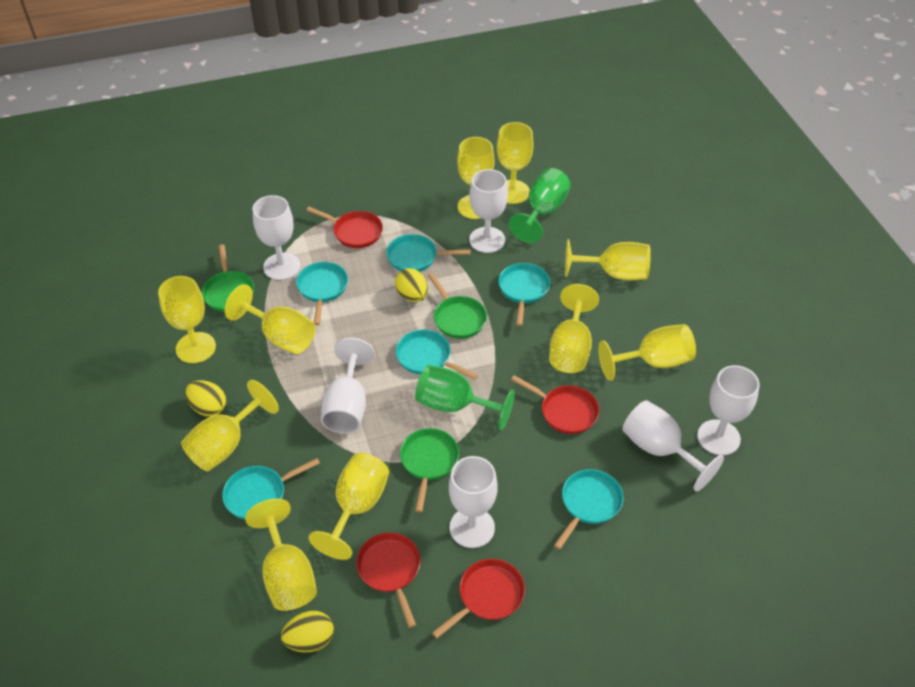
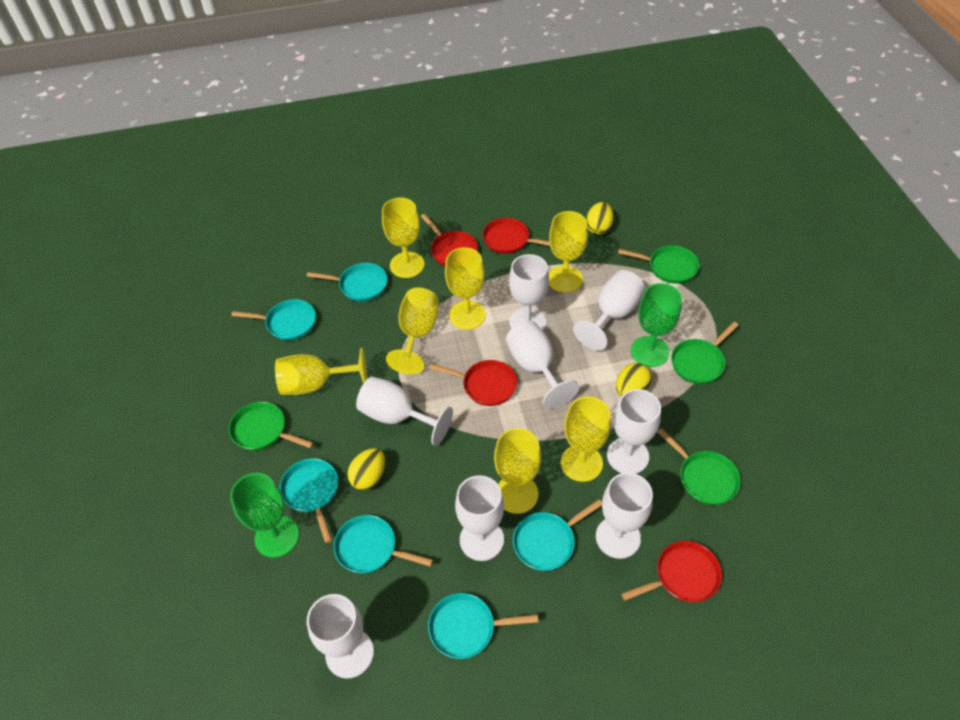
green pan: 3 -> 4
white goblet: 6 -> 8
yellow goblet: 10 -> 7

